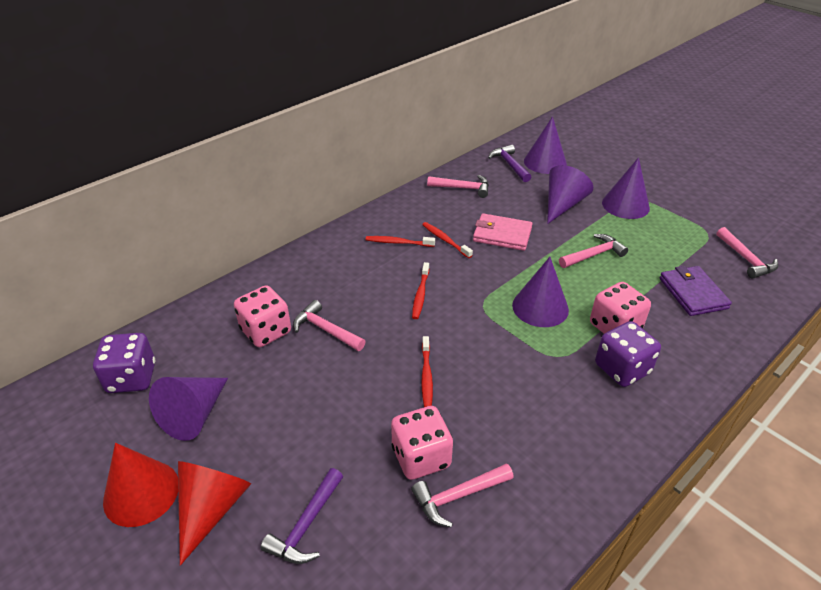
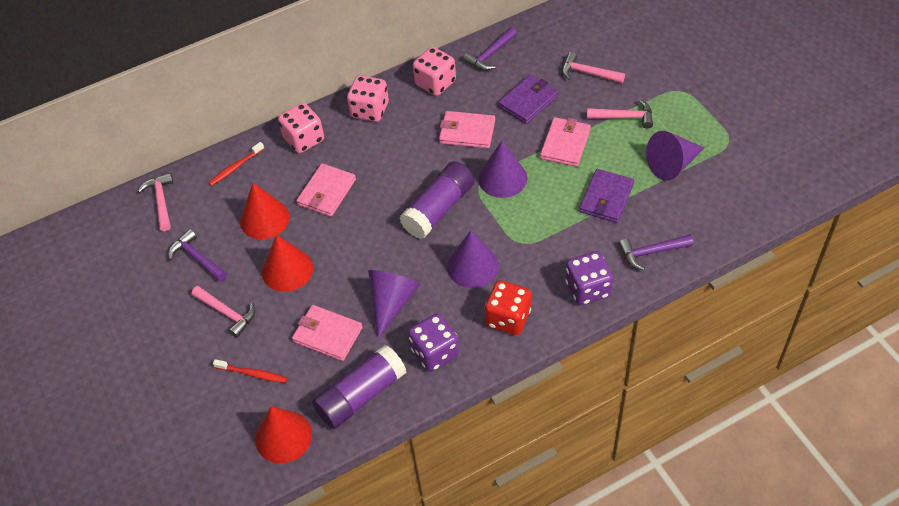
pink hammer: 5 -> 4
pink wallet: 1 -> 4
purple cone: 5 -> 4
purple glue stick: 0 -> 2
purple hammer: 2 -> 3
purple wallet: 1 -> 2
red cone: 2 -> 3
red dice: 0 -> 1
red toothbrush: 4 -> 2

